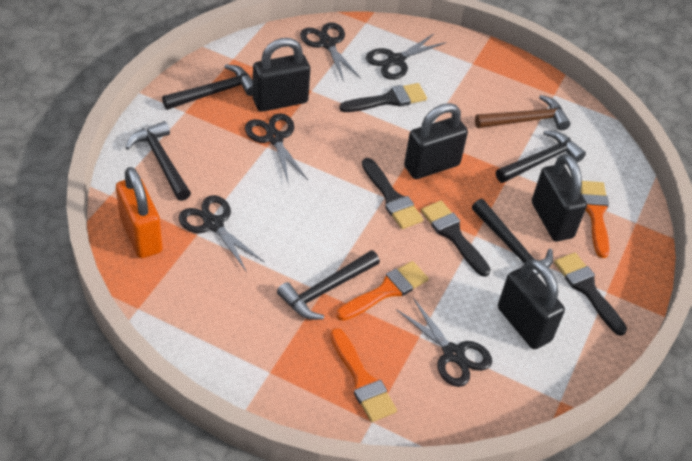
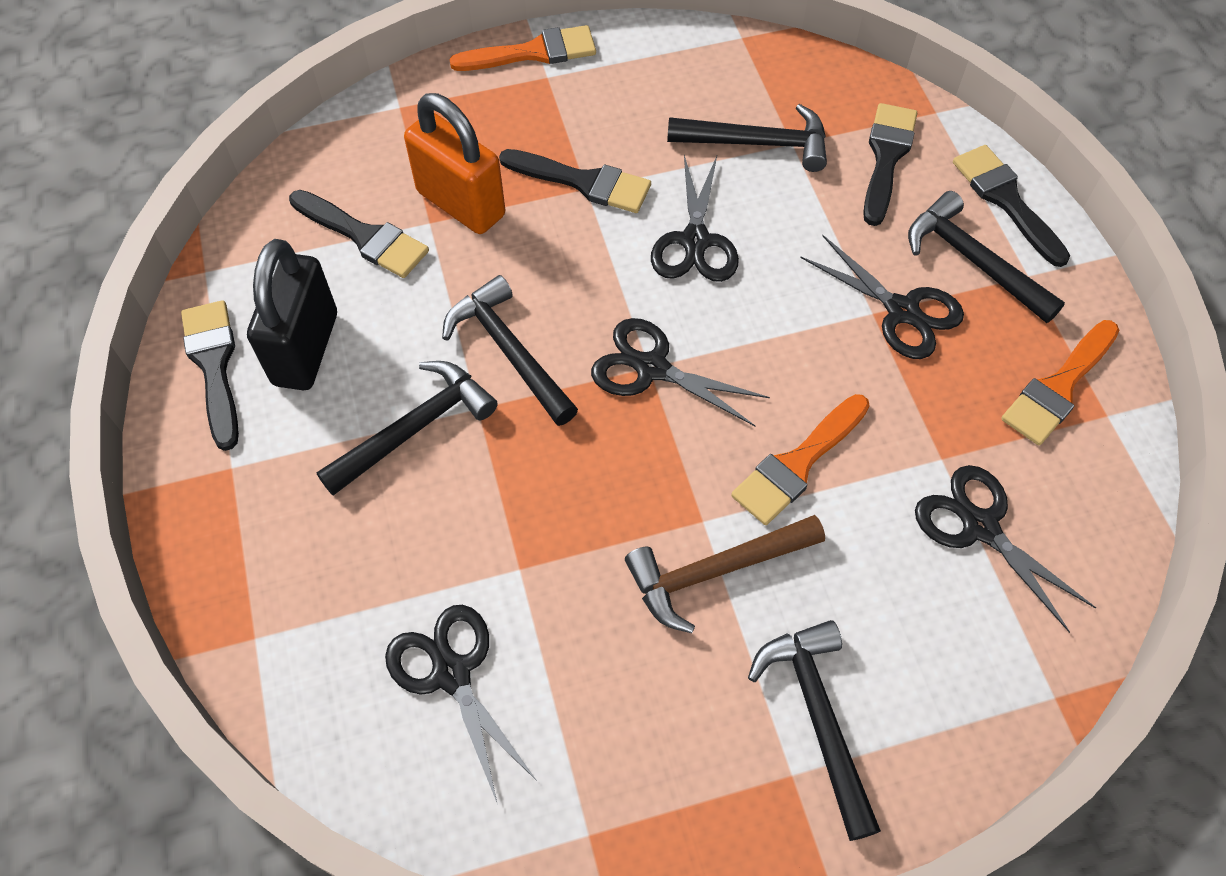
black brush: 4 -> 5
black padlock: 4 -> 1

